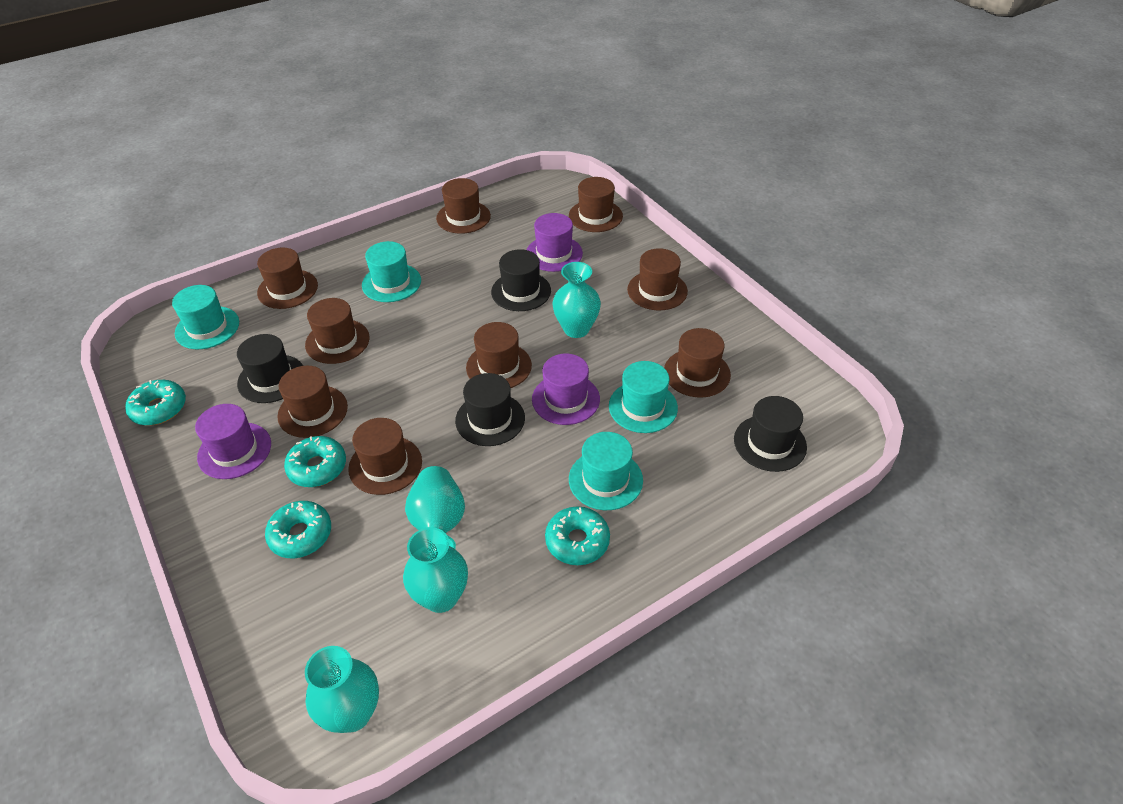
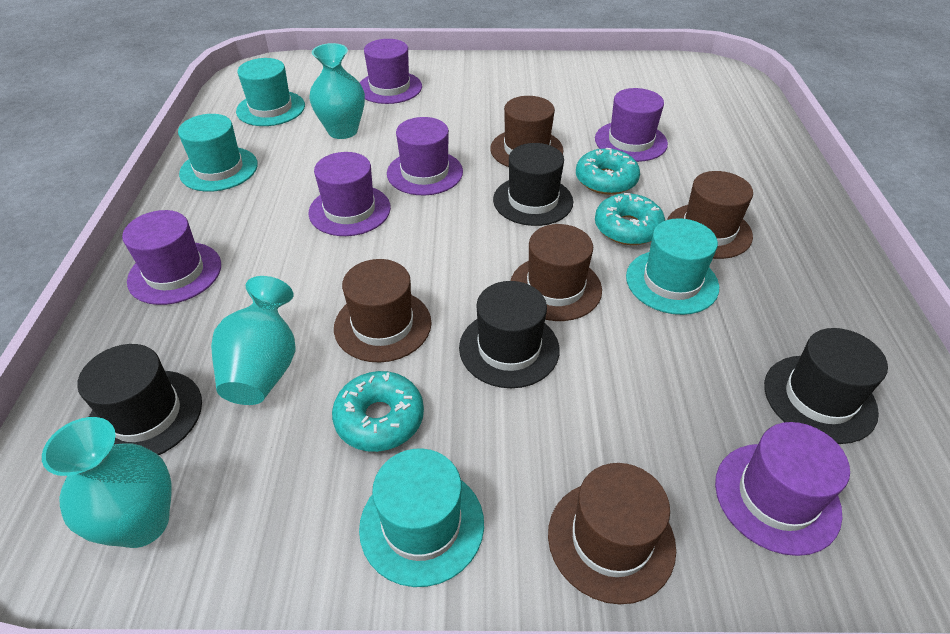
brown hat: 9 -> 5
purple hat: 3 -> 6
turquoise donut: 4 -> 3
turquoise vase: 4 -> 3

